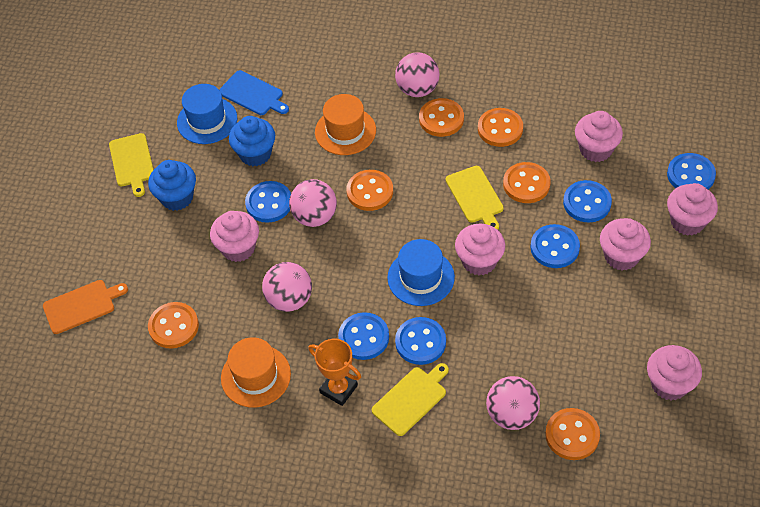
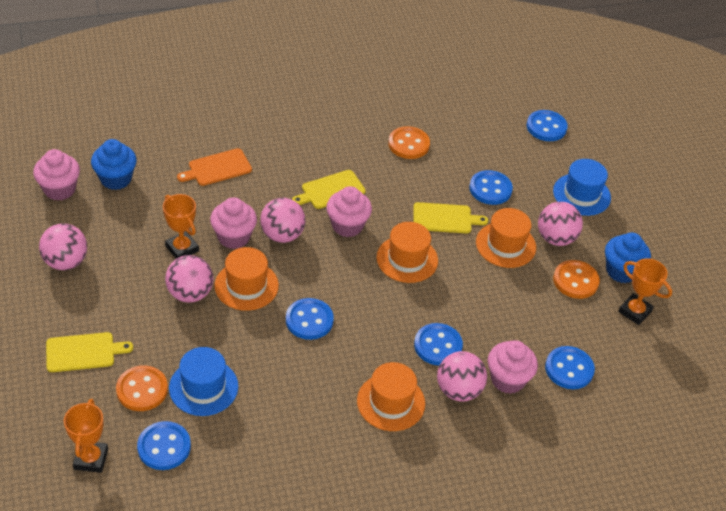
blue cutting board: 1 -> 0
orange button: 6 -> 3
orange hat: 2 -> 4
orange trophy: 1 -> 3
pink ball: 4 -> 5
pink cupcake: 6 -> 4

